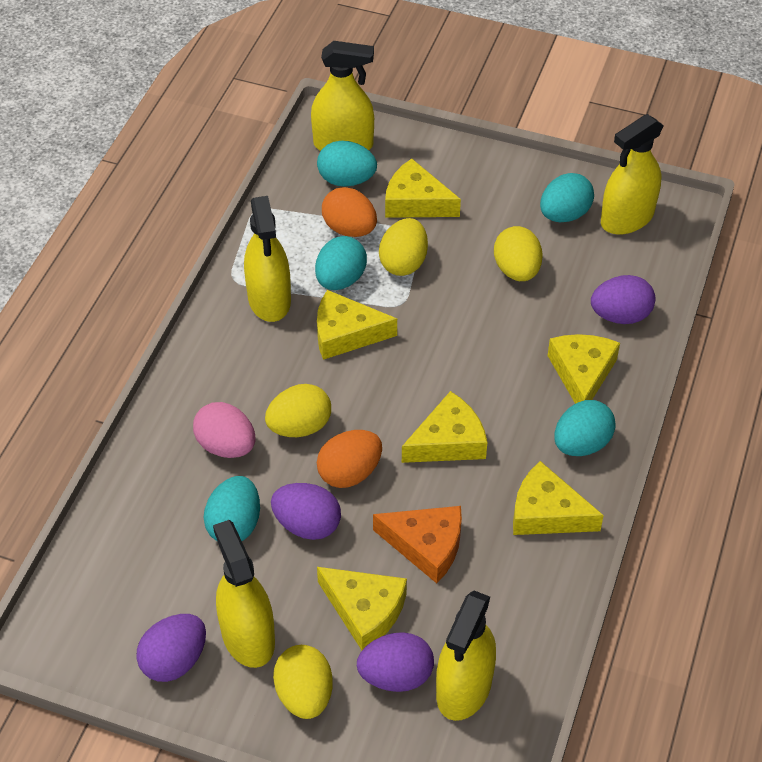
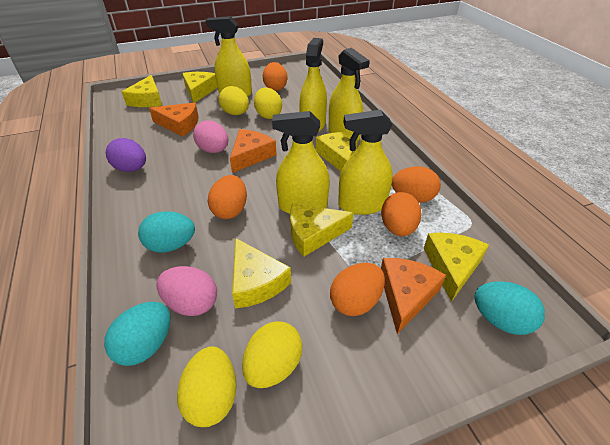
orange cheese: 1 -> 3
orange egg: 2 -> 5
pink egg: 1 -> 2
purple egg: 4 -> 1
turquoise egg: 5 -> 3

